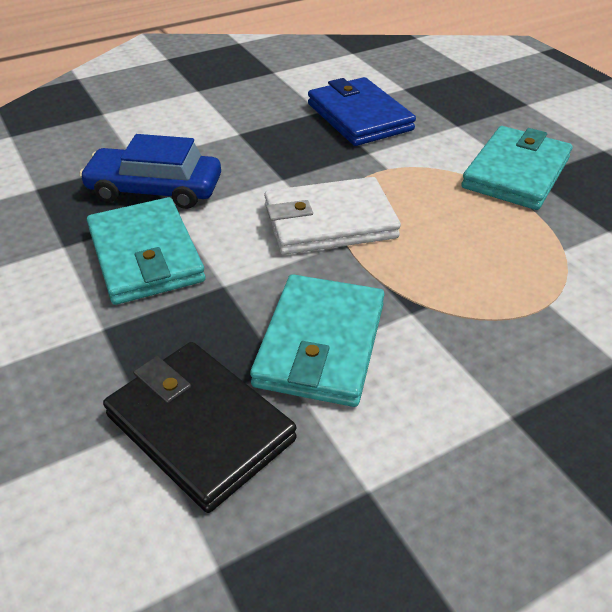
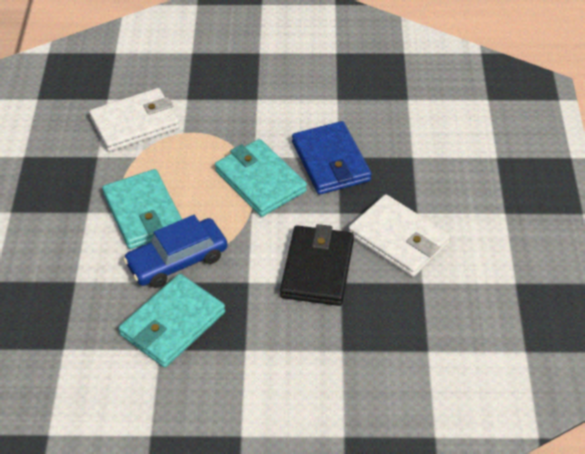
white wallet: 1 -> 2

